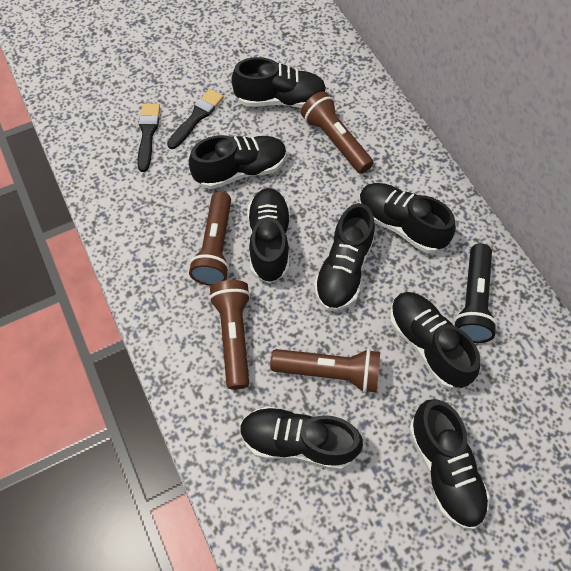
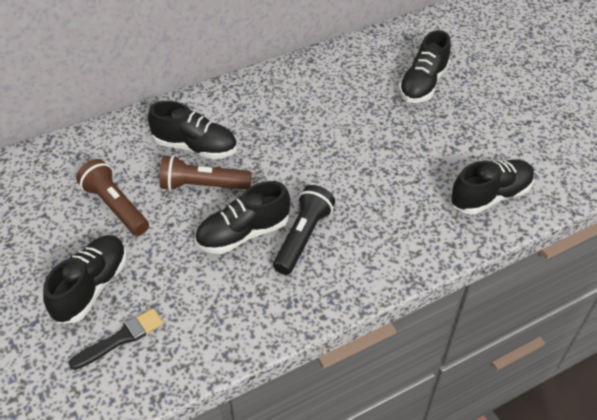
black brush: 2 -> 1
black shoe: 8 -> 5
brown flashlight: 4 -> 2

